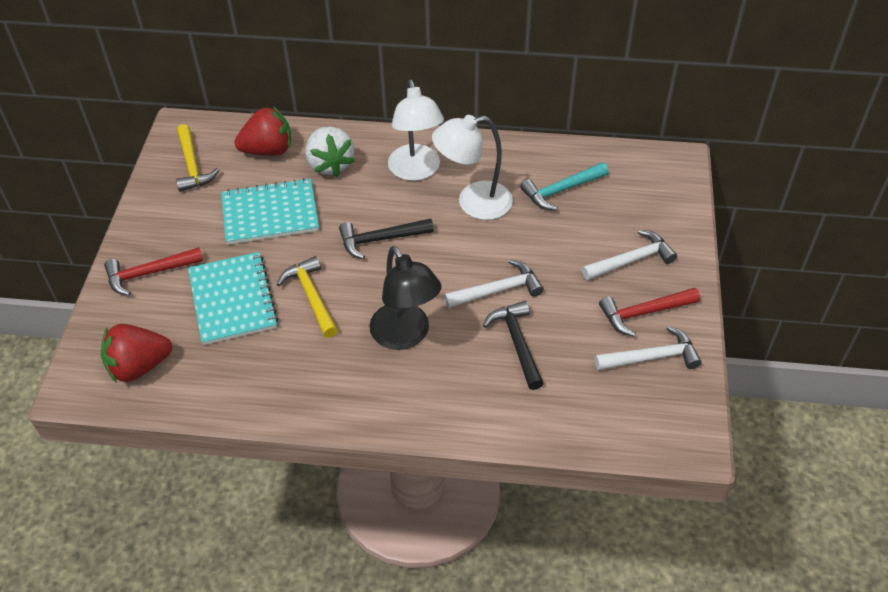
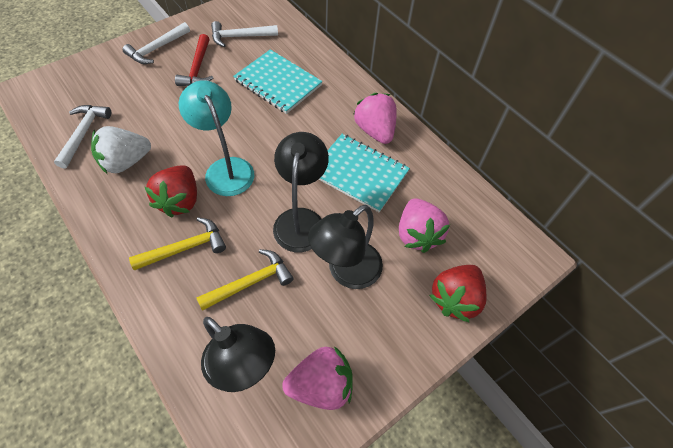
black hammer: 2 -> 0
black lamp: 1 -> 3
pink strawberry: 0 -> 3
red hammer: 2 -> 1
turquoise hammer: 1 -> 0
turquoise lamp: 0 -> 1
white lamp: 2 -> 0

